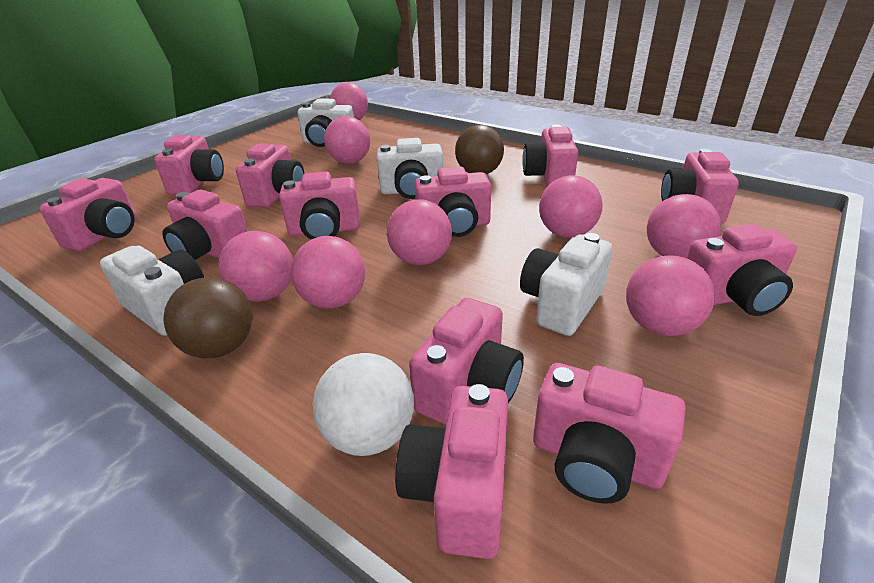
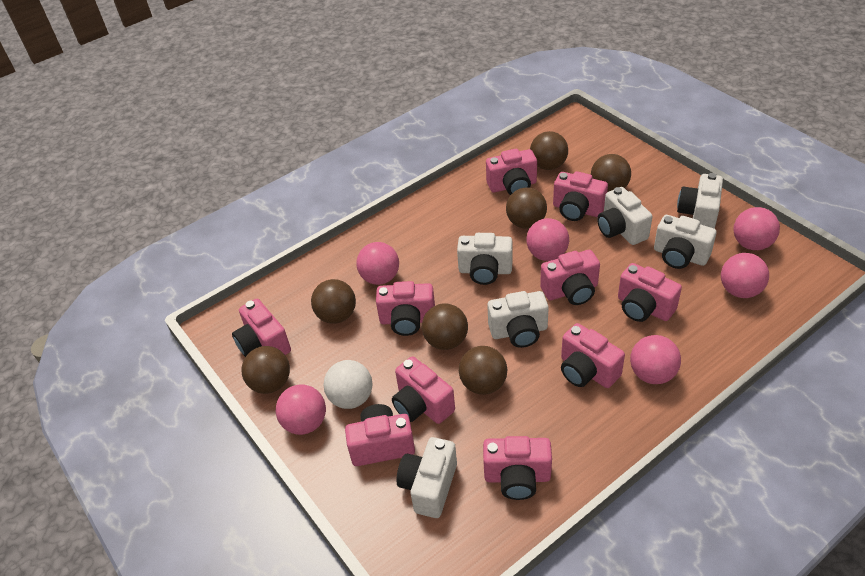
brown ball: 2 -> 7
pink ball: 8 -> 6
pink camera: 12 -> 10
white camera: 4 -> 6

